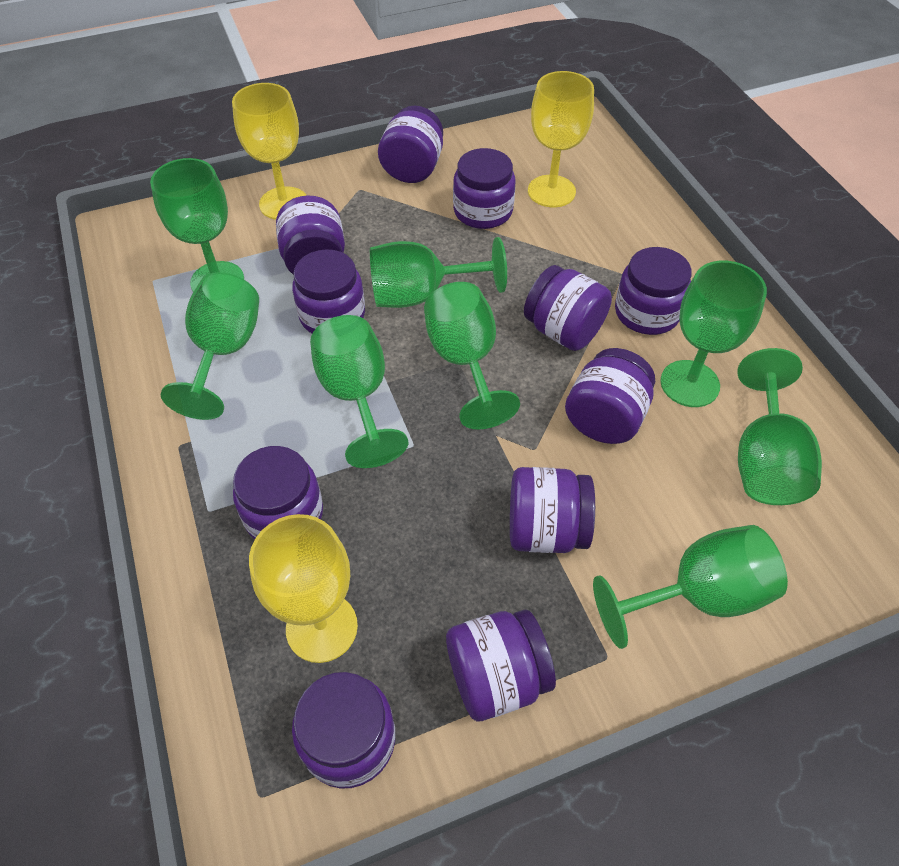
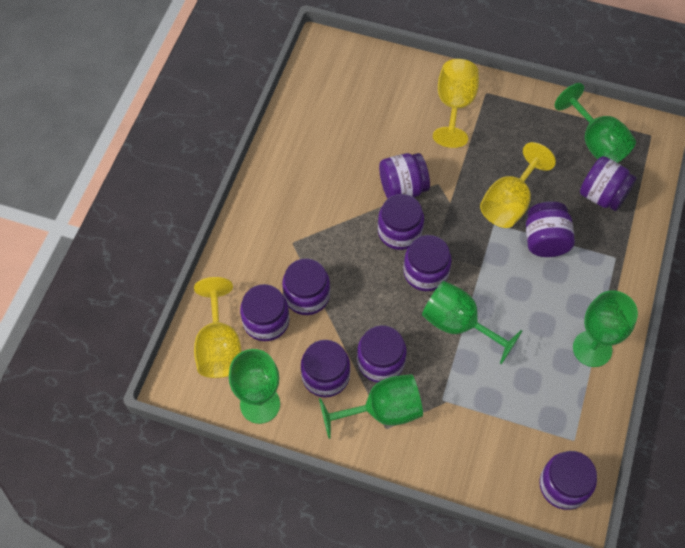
green goblet: 8 -> 5
purple jar: 11 -> 10

